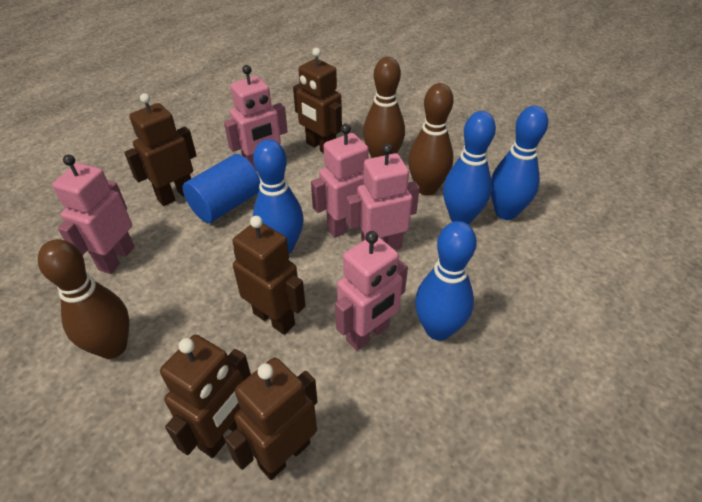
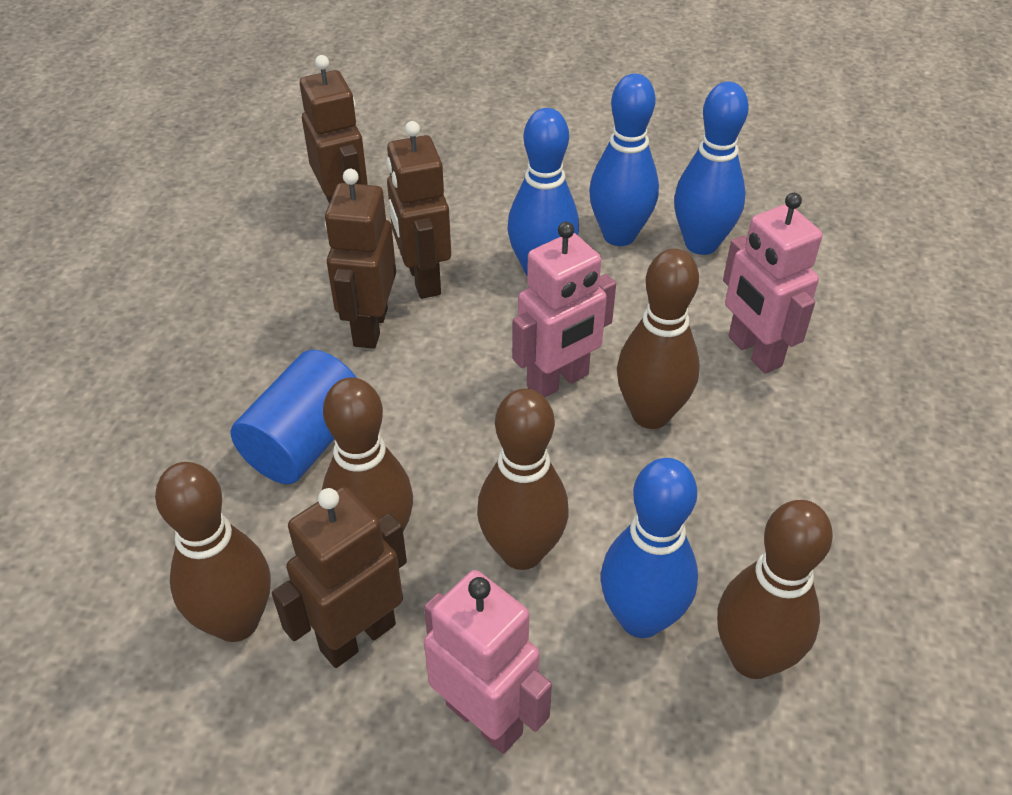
brown bowling pin: 3 -> 5
brown robot: 5 -> 4
pink robot: 5 -> 3

